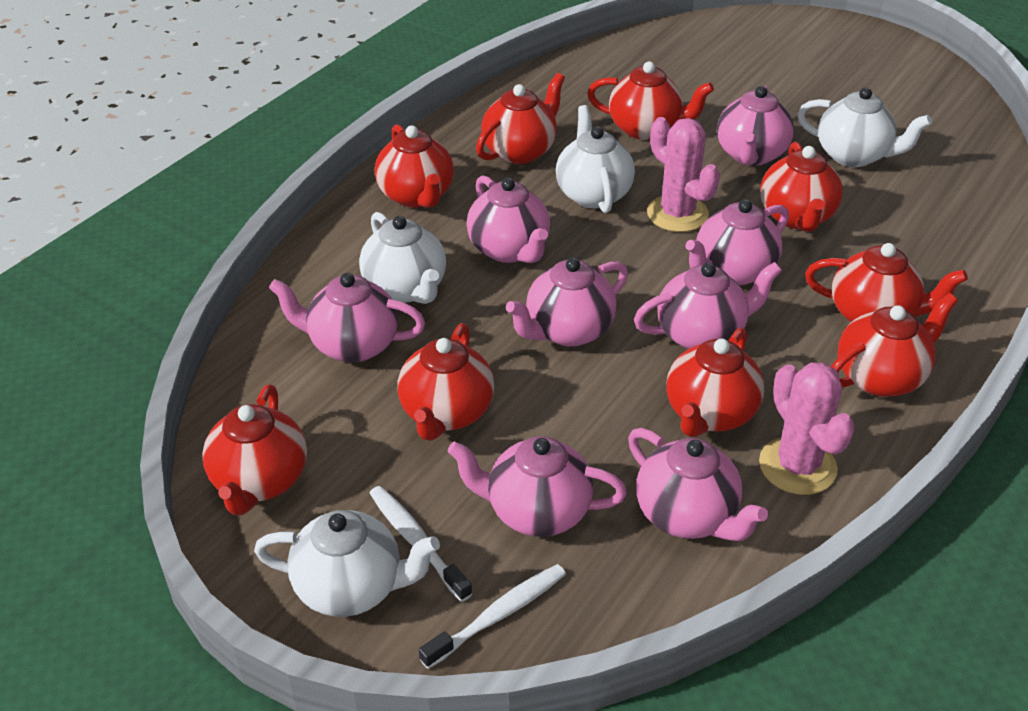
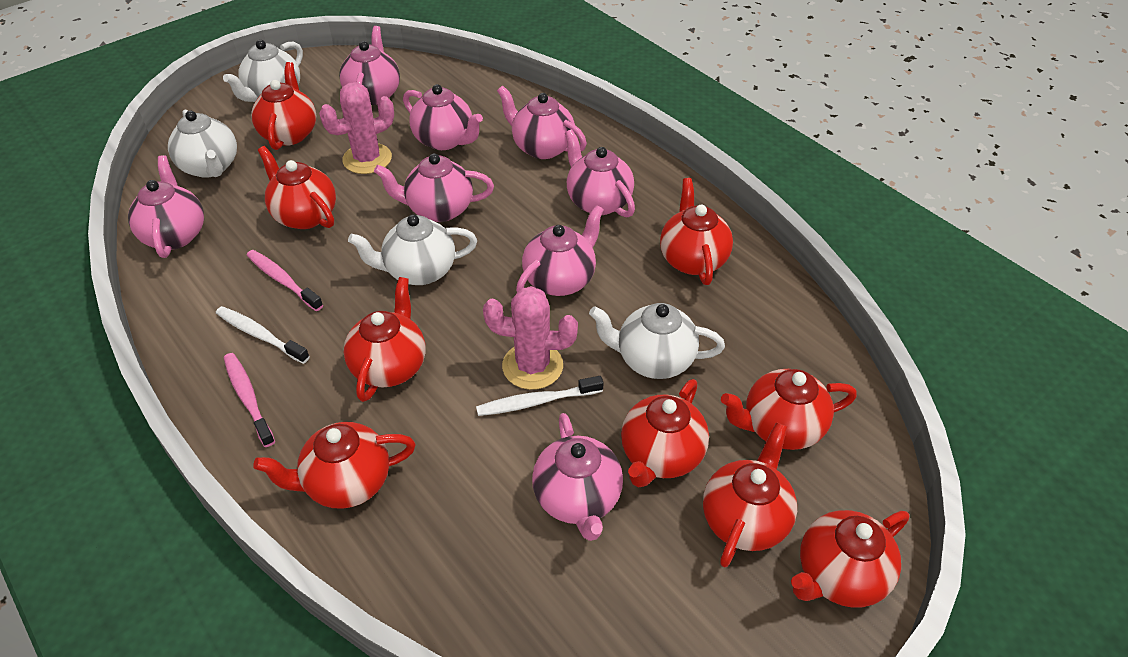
pink toothbrush: 0 -> 2

